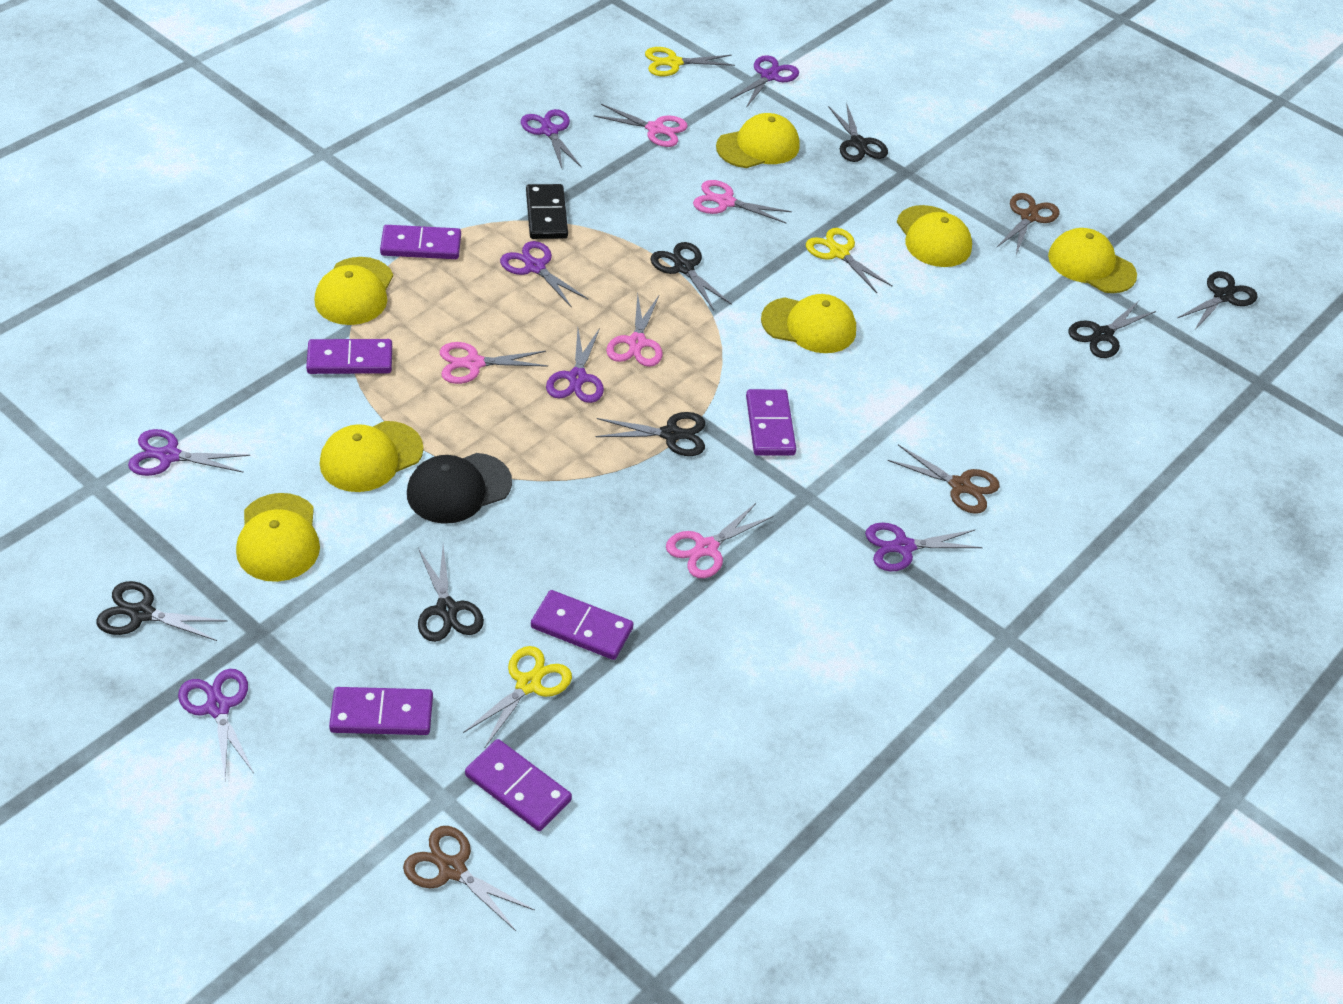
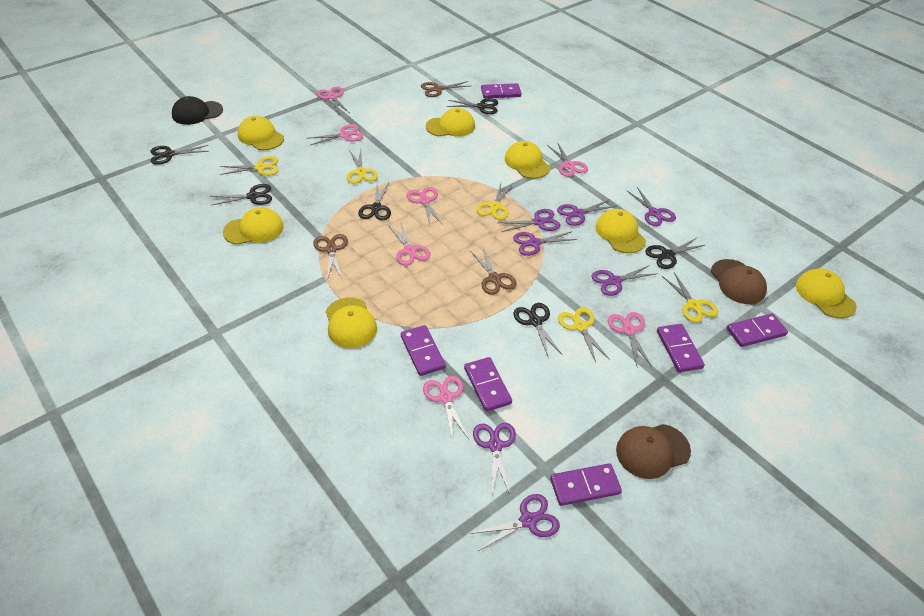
black domino: 1 -> 0
black scissors: 7 -> 6
brown cap: 0 -> 2
pink scissors: 5 -> 7
yellow scissors: 3 -> 5

